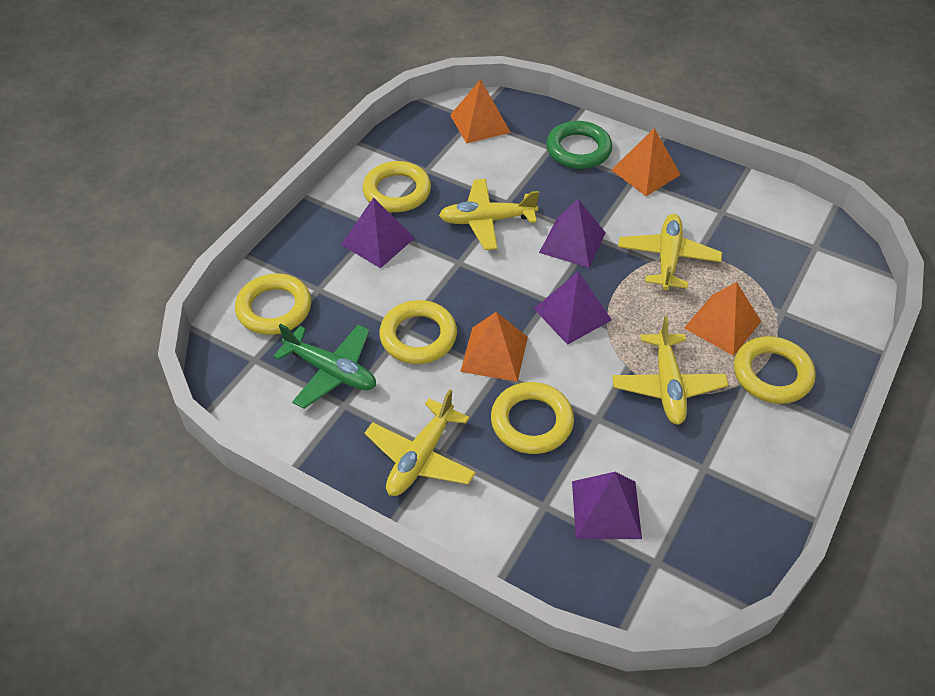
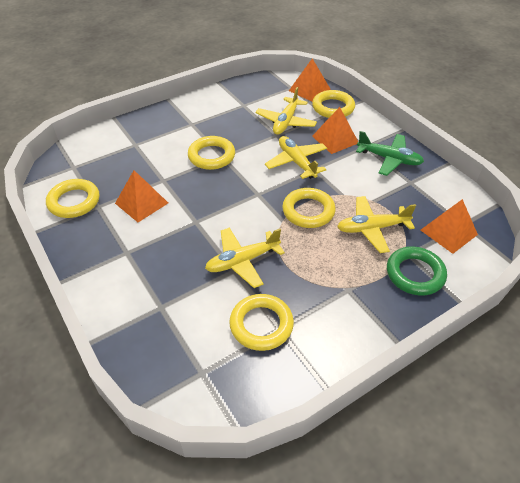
purple pyramid: 4 -> 0

